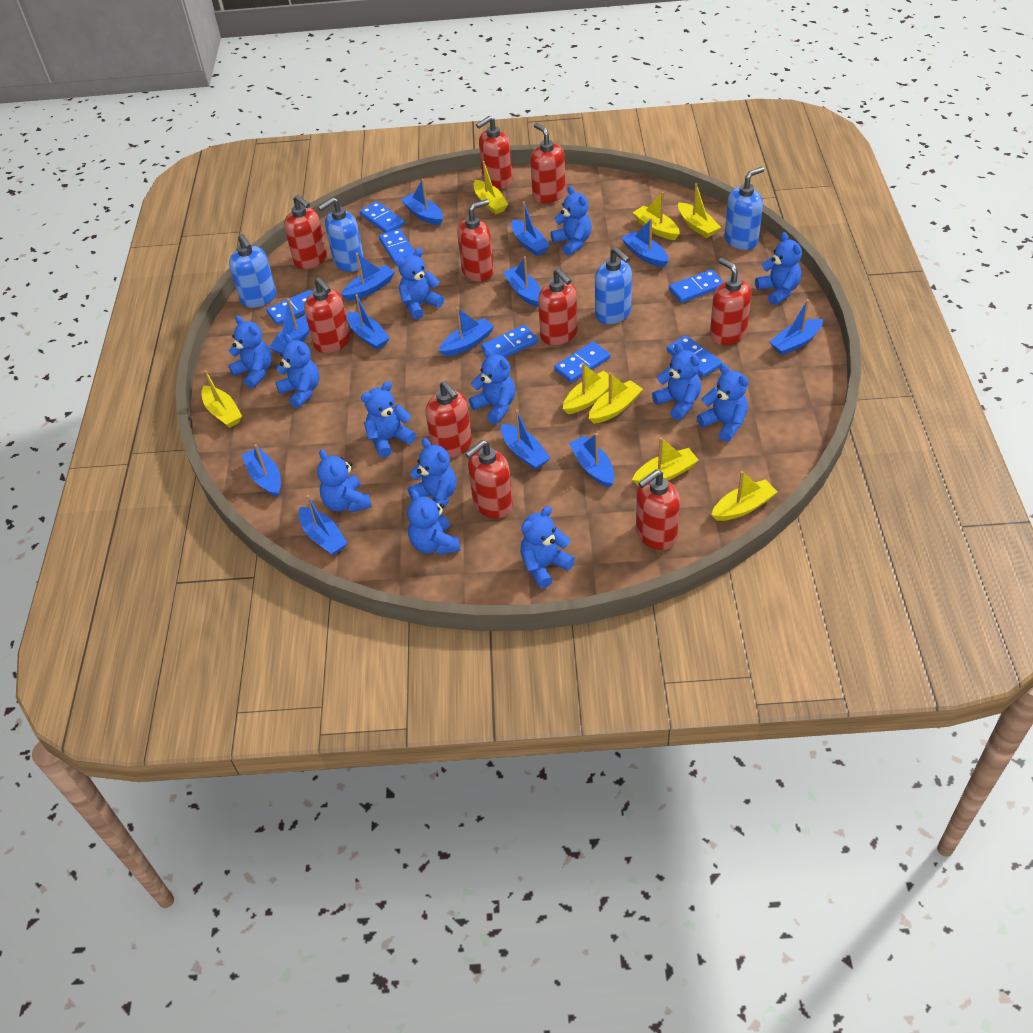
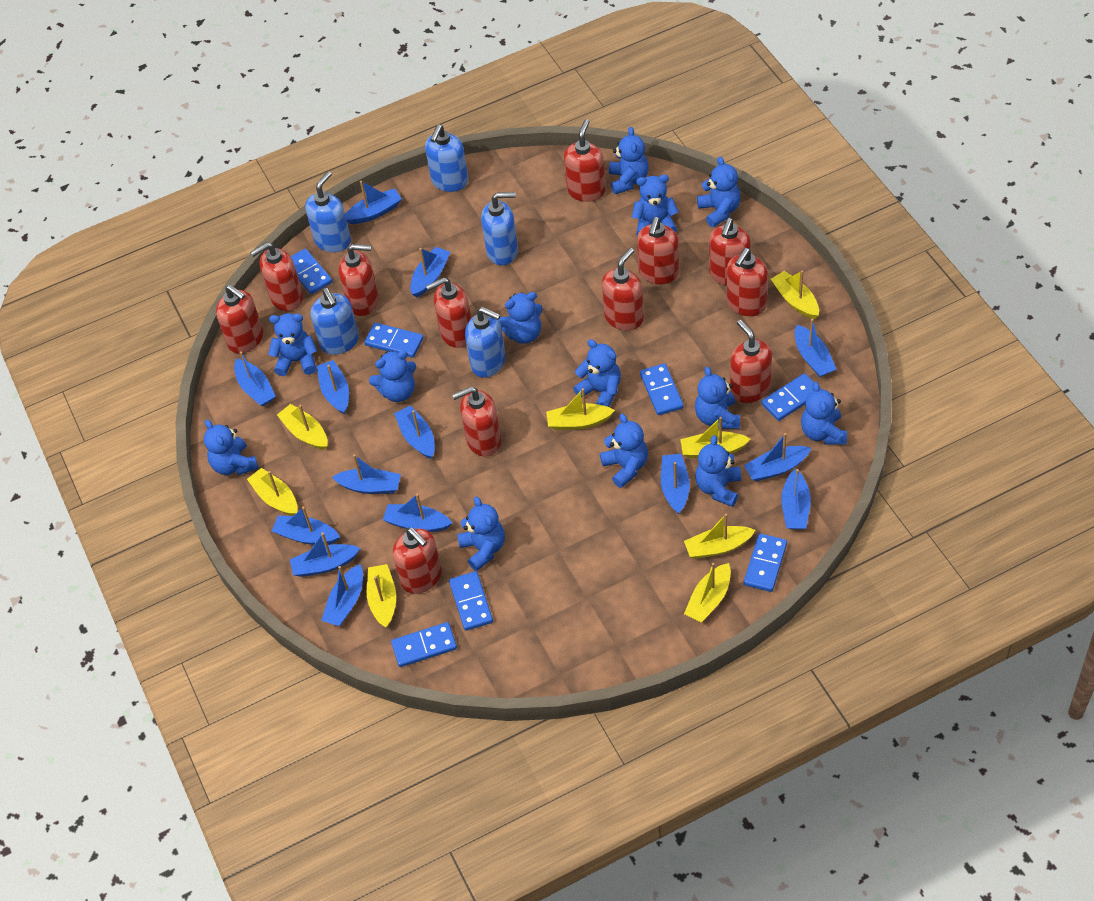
blue boat: 13 -> 14
blue soap dispenser: 4 -> 5
red soap dispenser: 10 -> 12

